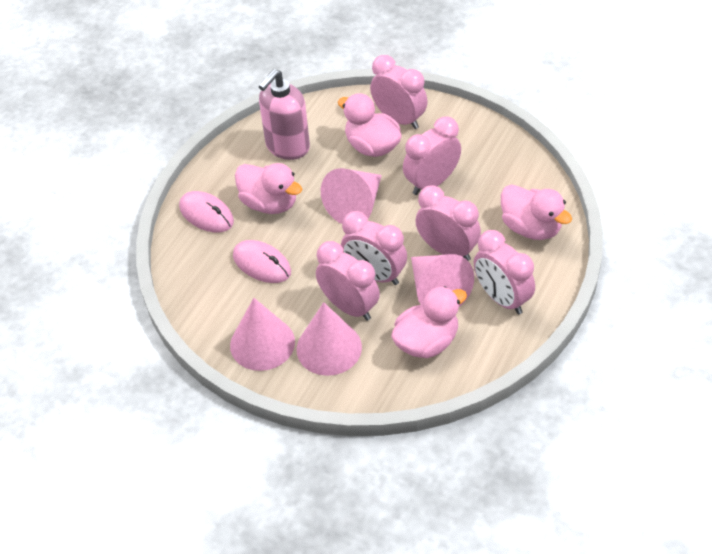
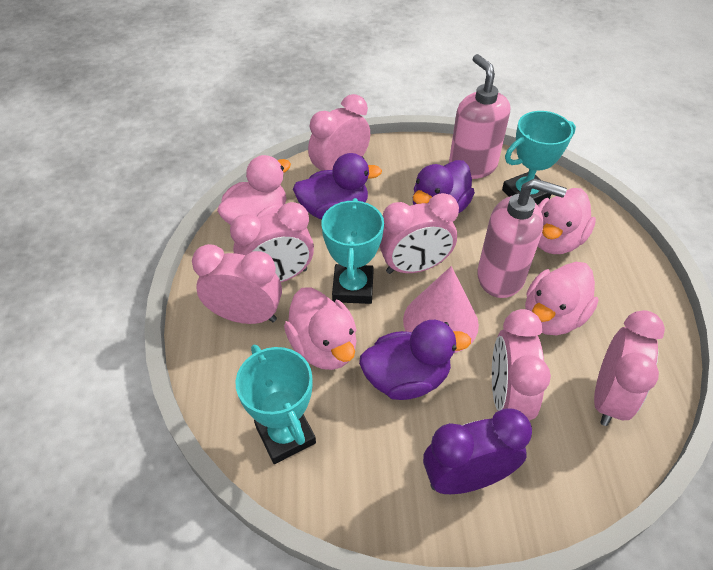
pink cone: 4 -> 1
pink mouse: 2 -> 0
pink soap dispenser: 1 -> 2
purple clock: 0 -> 1
purple duck: 0 -> 3
turquoise trophy: 0 -> 3

